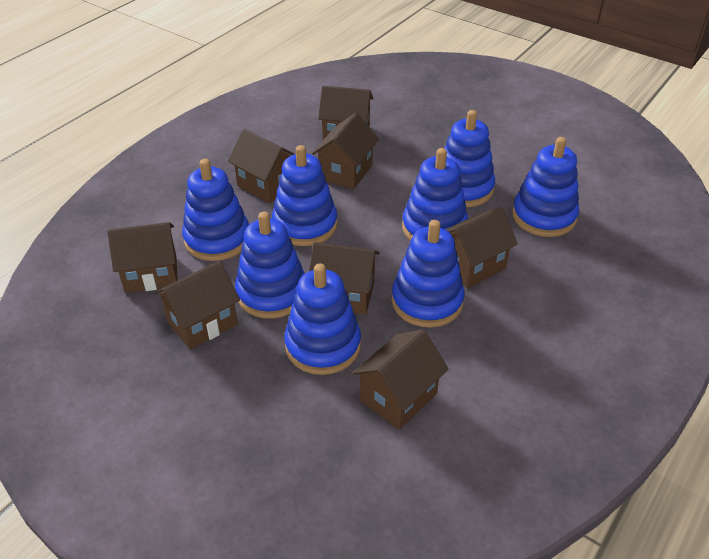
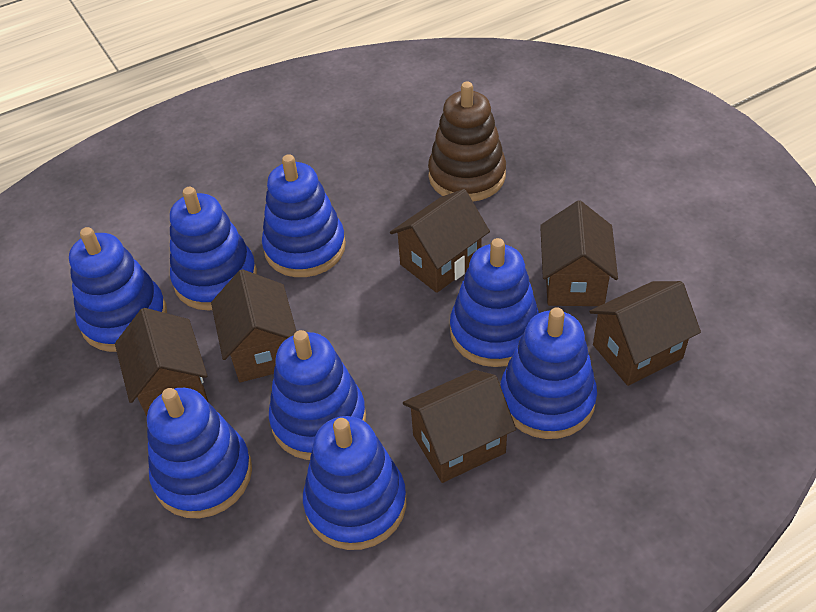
brown house: 8 -> 6
brown stacking toy: 0 -> 1

